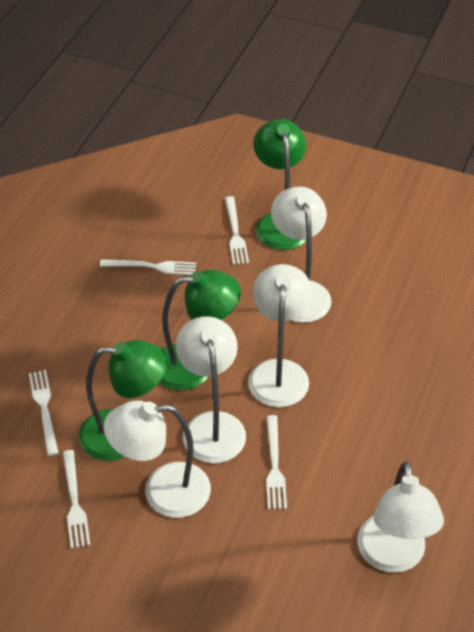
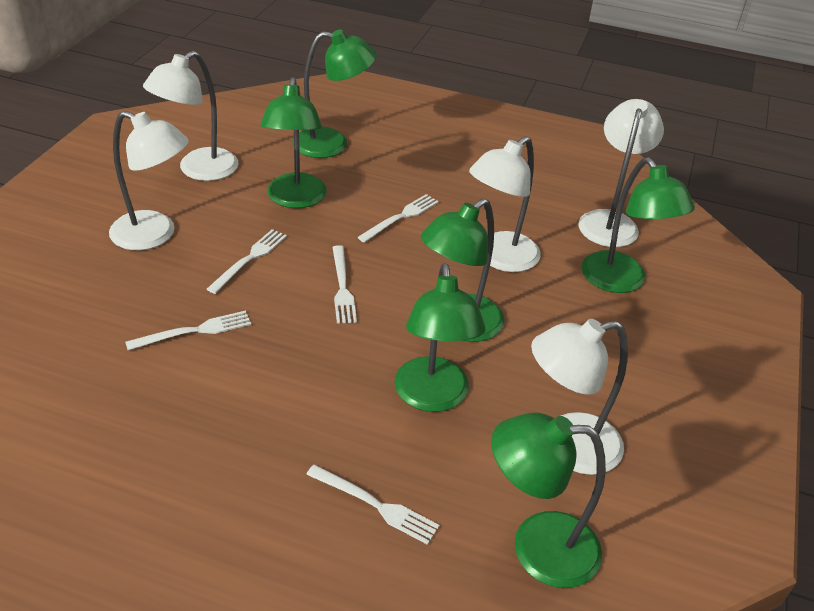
green lamp: 3 -> 6

